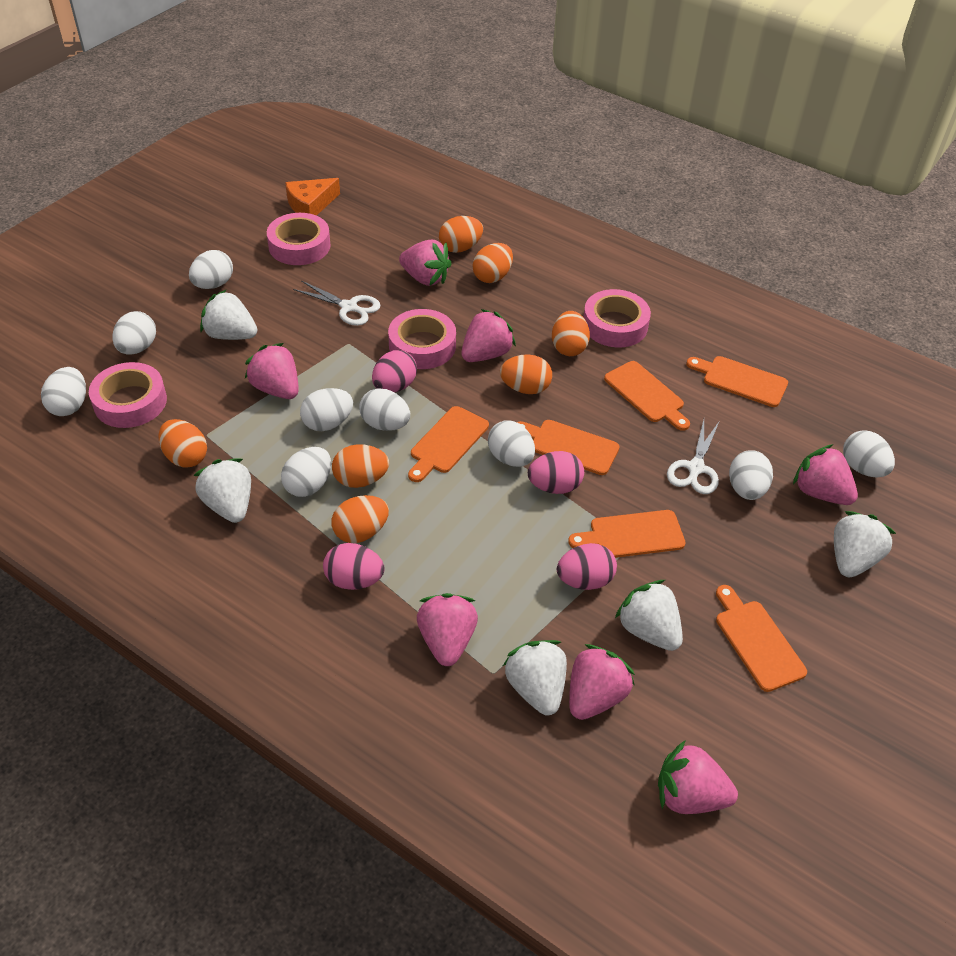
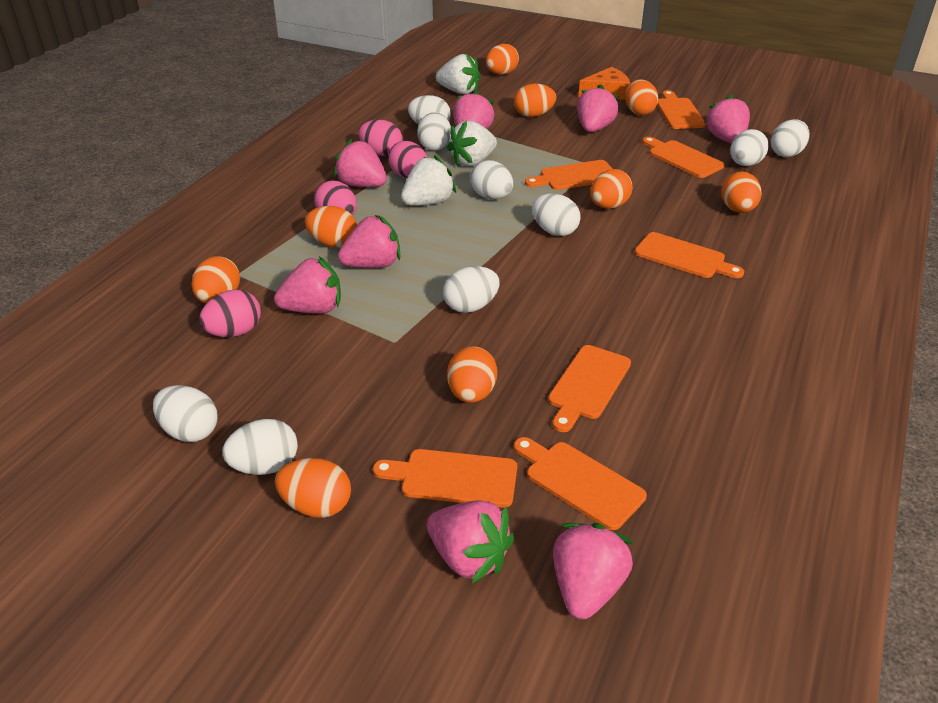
orange cutting board: 6 -> 7
orange egg: 7 -> 9
pink strawberry: 7 -> 8
pink tape: 4 -> 0
white scissors: 2 -> 0
white strawberry: 5 -> 3

